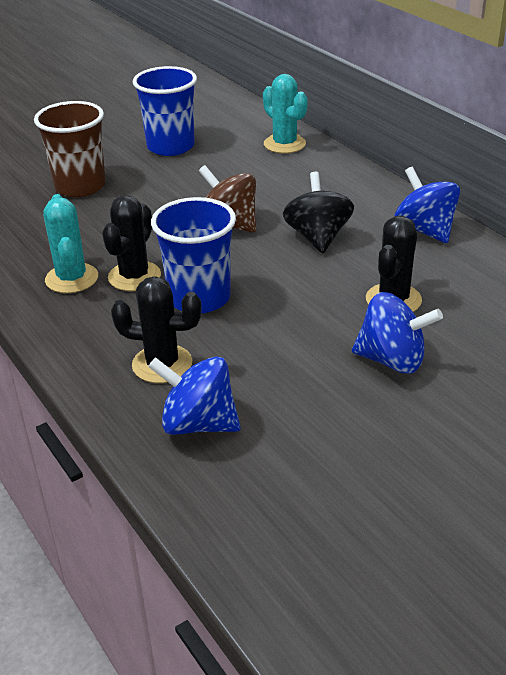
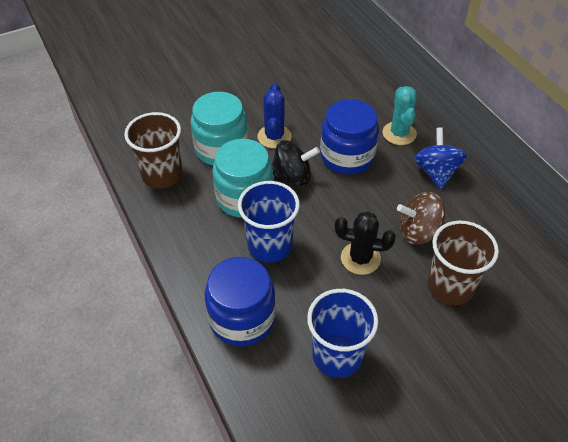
black cactus: 3 -> 1
blue cactus: 0 -> 1
blue jar: 0 -> 2
blue spinning top: 3 -> 1
brown cup: 1 -> 2
turquoise cactus: 2 -> 1
turquoise jar: 0 -> 2

